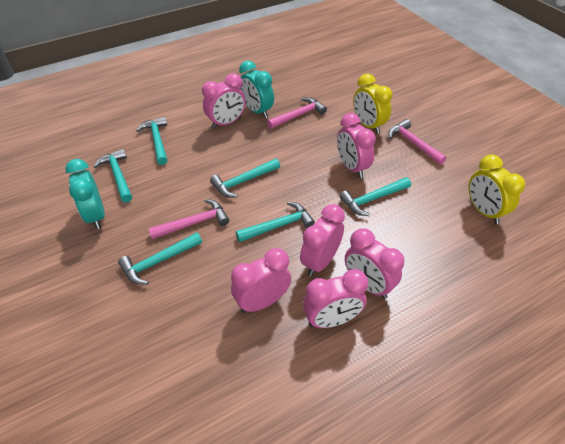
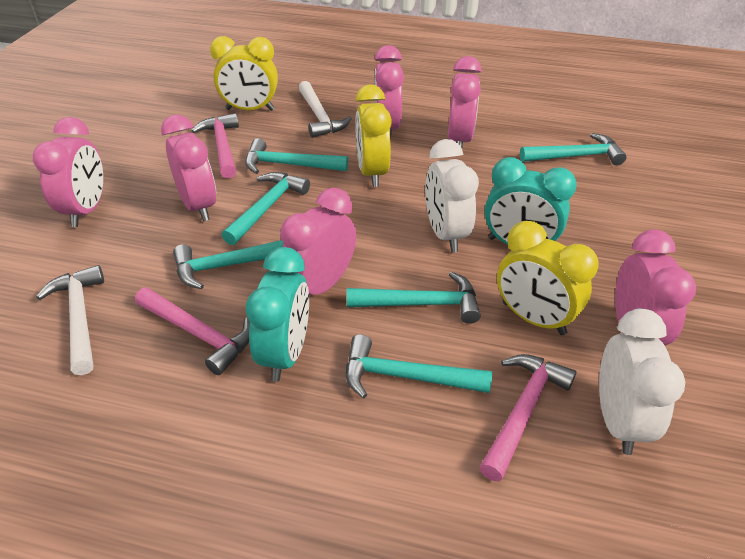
white clock: 0 -> 2
white hammer: 0 -> 2
yellow clock: 2 -> 3

